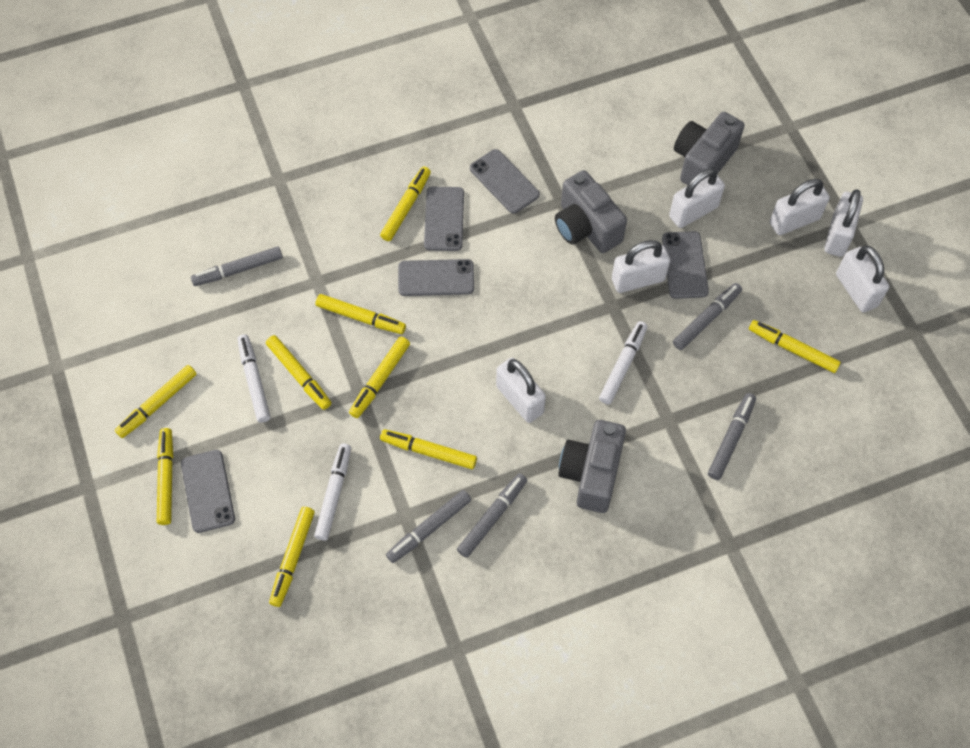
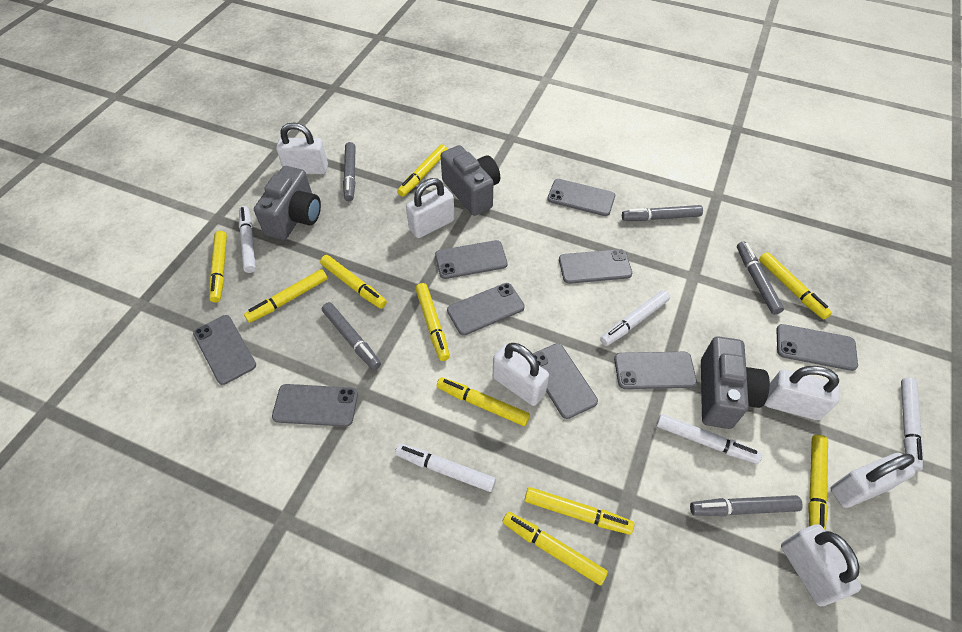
grey phone: 5 -> 9
white marker: 3 -> 5
yellow marker: 9 -> 10

